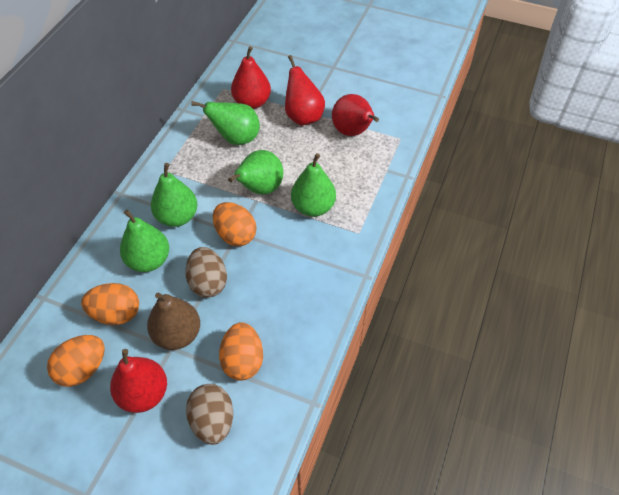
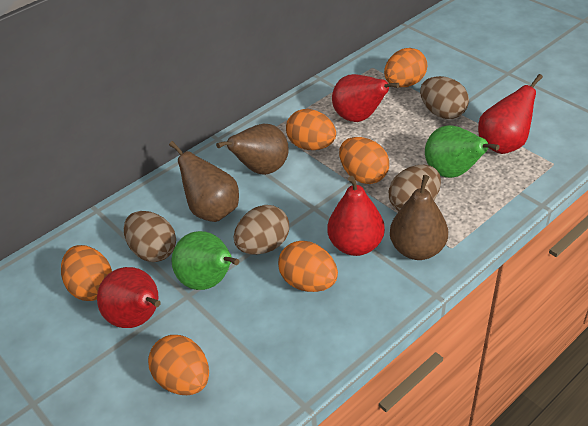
brown egg: 2 -> 4
brown pear: 1 -> 3
green pear: 5 -> 2
orange egg: 4 -> 6

